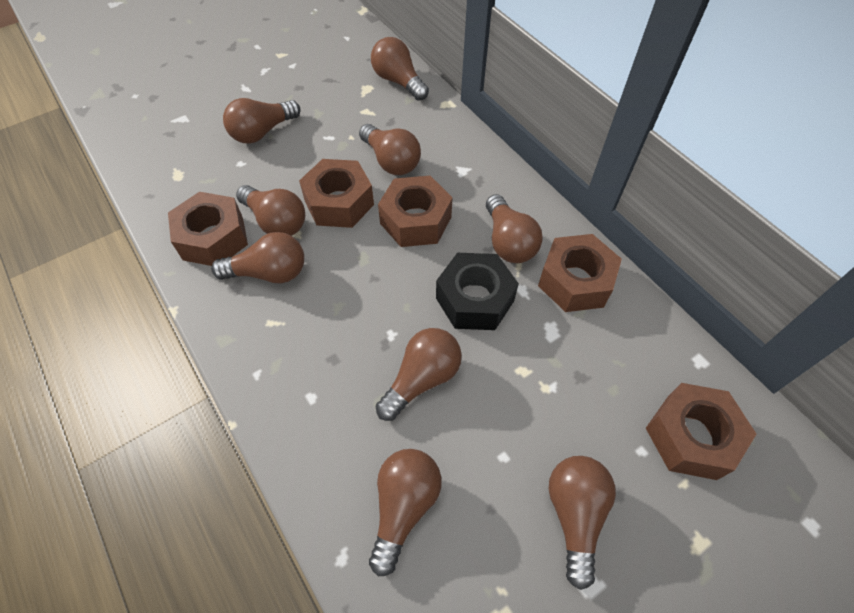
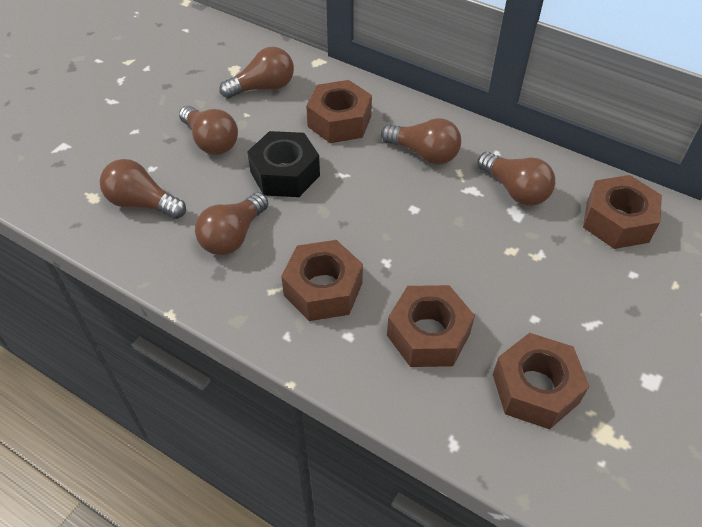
brown light bulb: 9 -> 6

